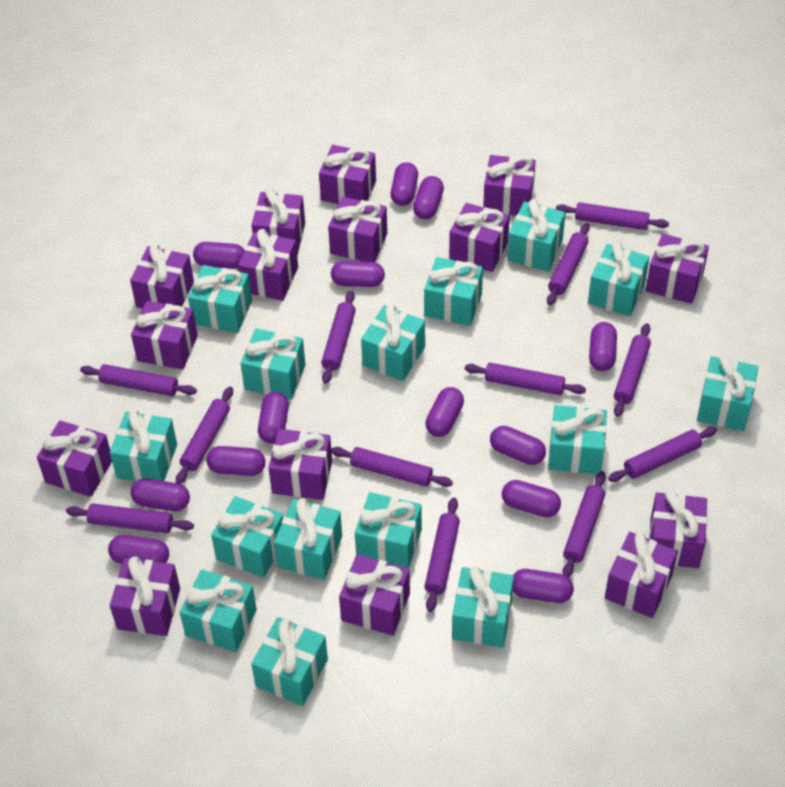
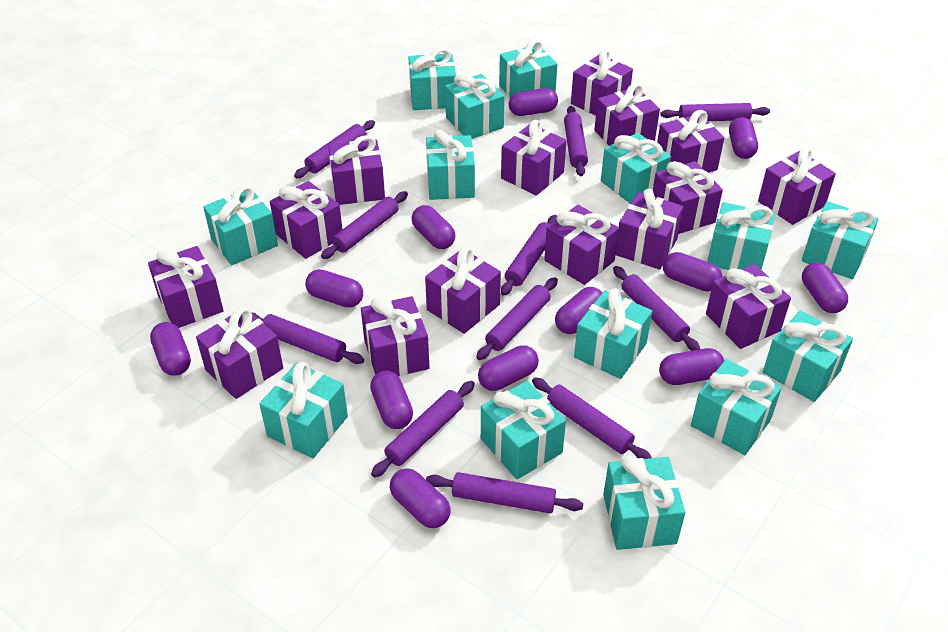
purple capsule: 13 -> 12
purple rolling pin: 12 -> 11
turquoise gift: 15 -> 14

